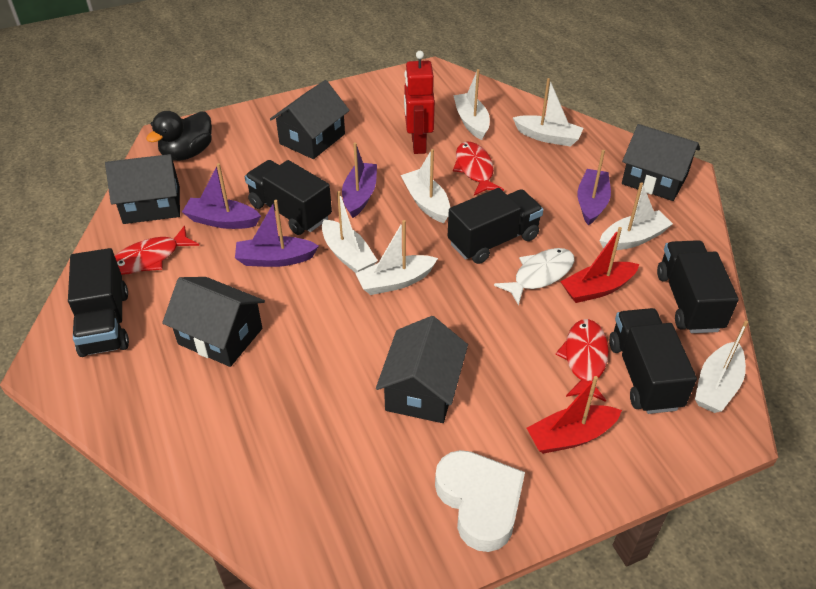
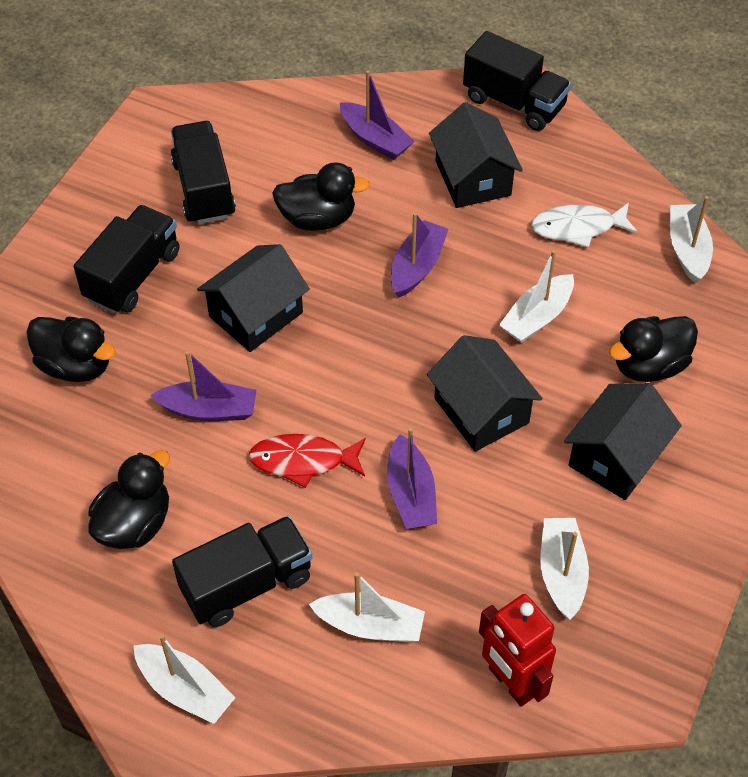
black duck: 1 -> 4
black house: 5 -> 4
black truck: 5 -> 4
red boat: 2 -> 0
red fish: 3 -> 1
white boat: 7 -> 5
white heart: 1 -> 0

